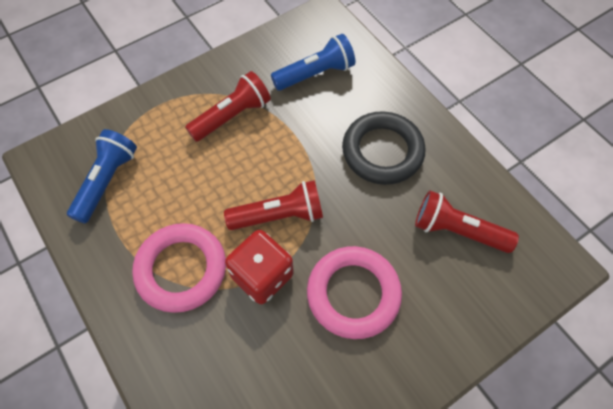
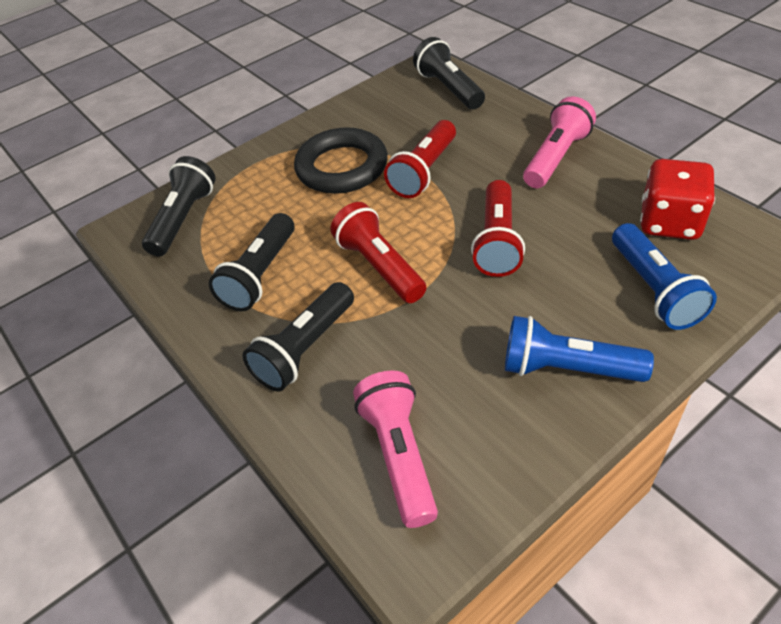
black flashlight: 0 -> 4
pink flashlight: 0 -> 2
pink ring: 2 -> 0

